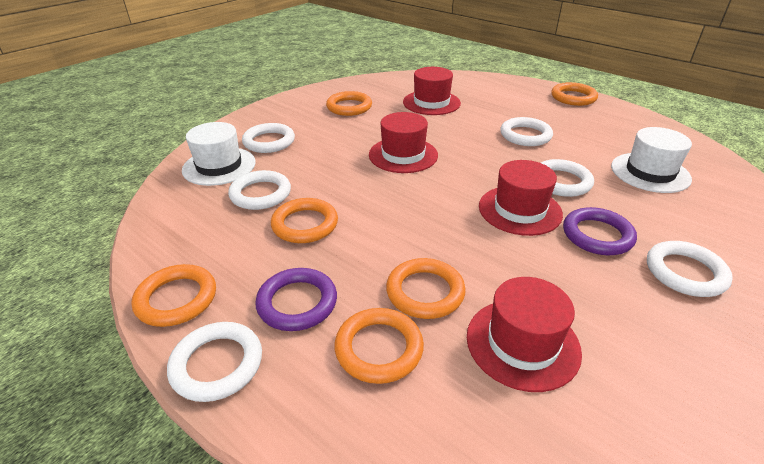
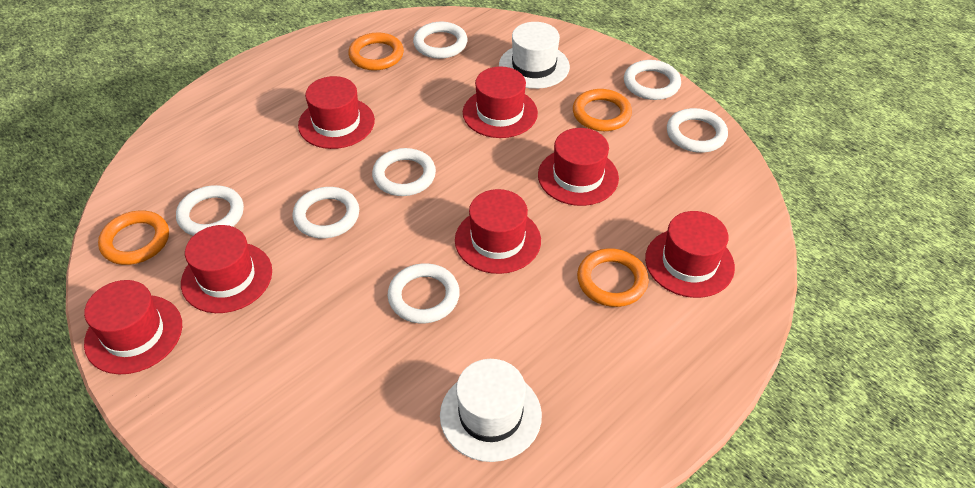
orange ring: 6 -> 4
purple ring: 2 -> 0
red hat: 4 -> 7
white ring: 6 -> 7

